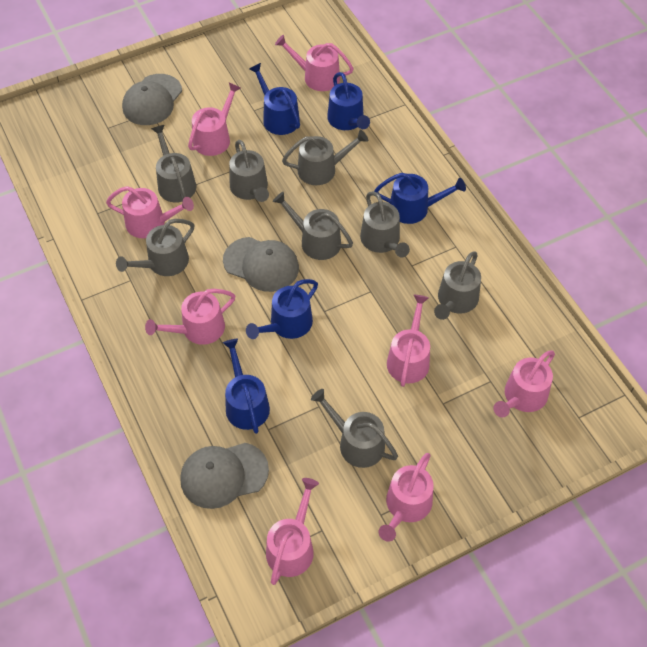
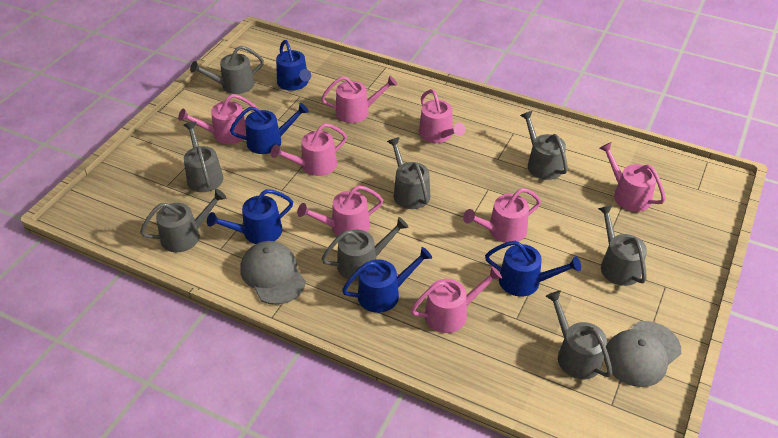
grey cap: 3 -> 2

